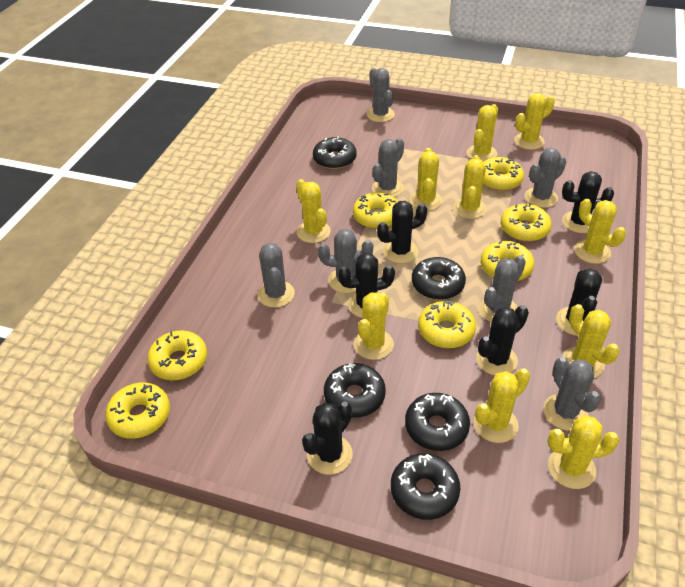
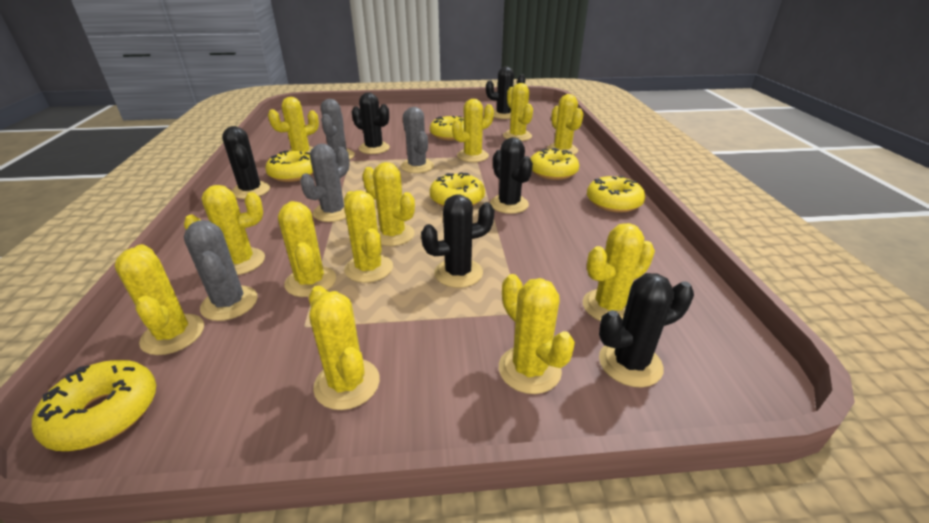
black donut: 5 -> 0
grey cactus: 7 -> 4
yellow cactus: 10 -> 12
yellow donut: 7 -> 6

